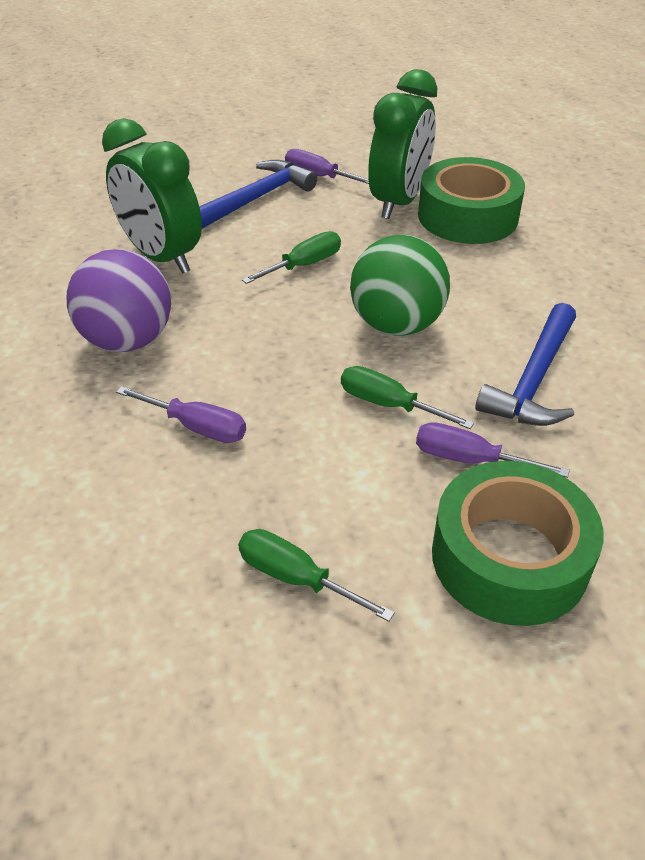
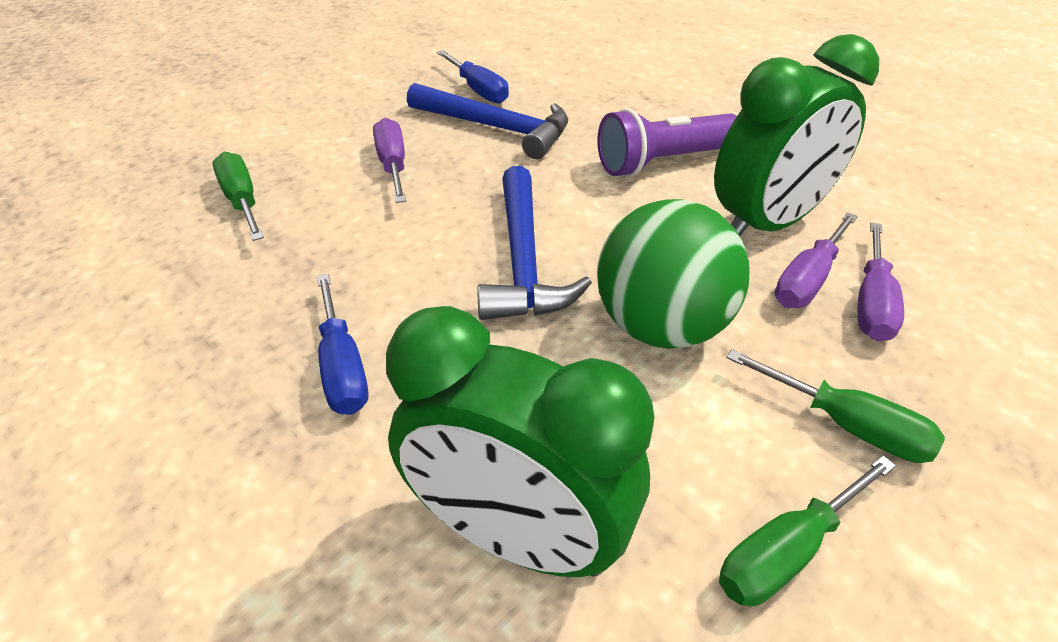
blue screwdriver: 0 -> 2
green tape: 2 -> 0
purple ball: 1 -> 0
purple flashlight: 0 -> 1

